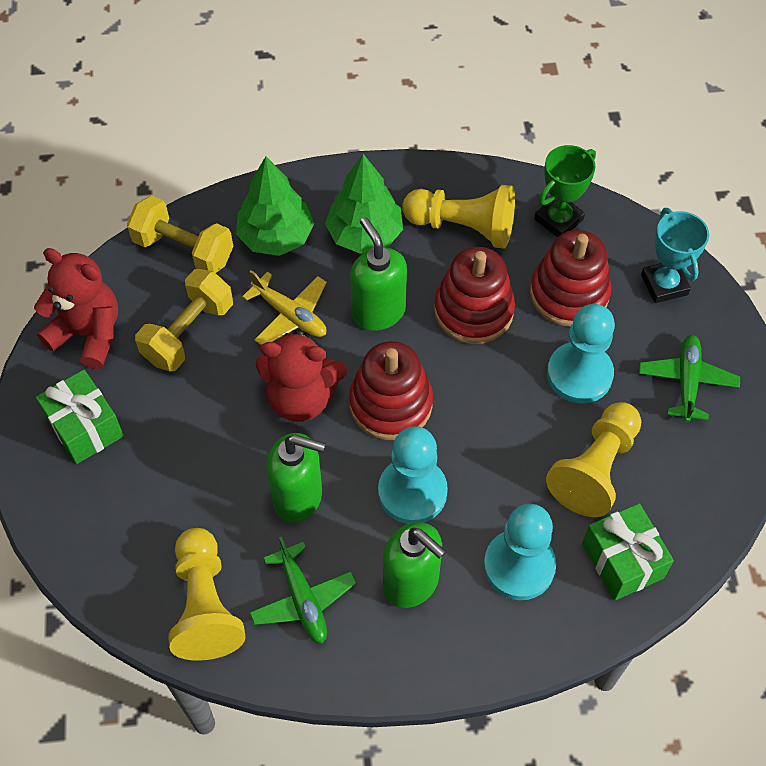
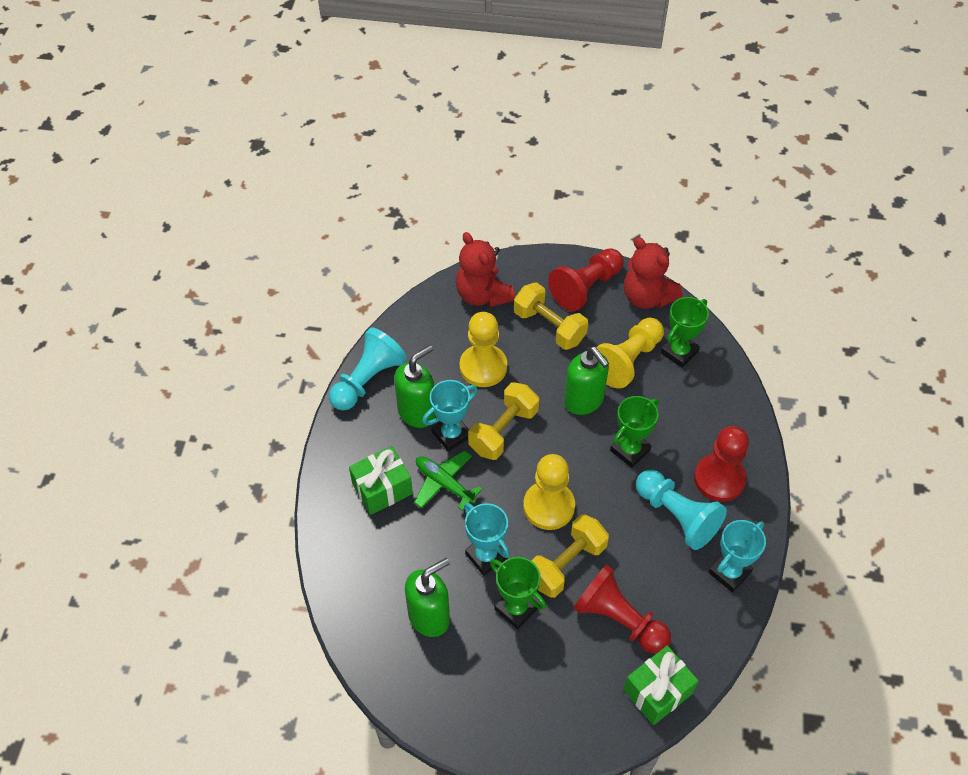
green plane: 2 -> 1
green tree: 2 -> 0
green trophy: 1 -> 3
red pawn: 0 -> 3
red stacking toy: 3 -> 0
turquoise pawn: 3 -> 2
turquoise trophy: 1 -> 3
yellow dumbbell: 2 -> 3
yellow plane: 1 -> 0

